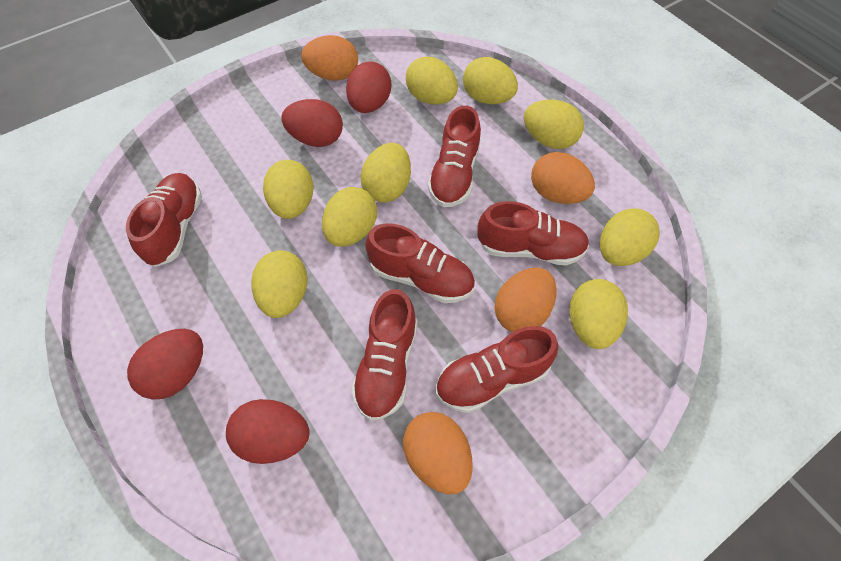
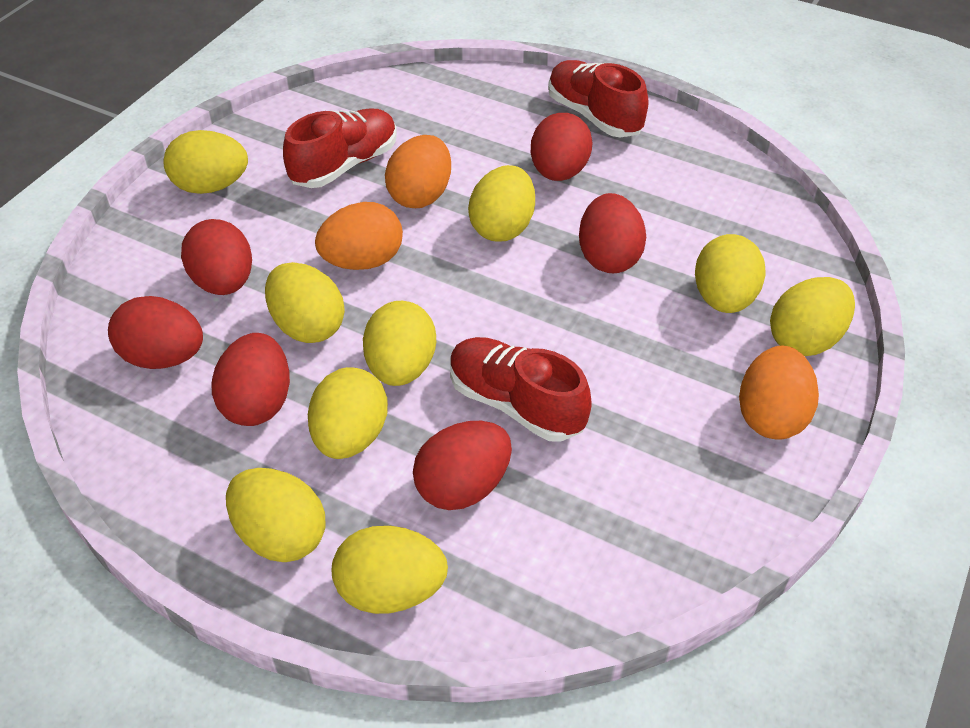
orange egg: 4 -> 3
red egg: 4 -> 6
red shoe: 6 -> 3

